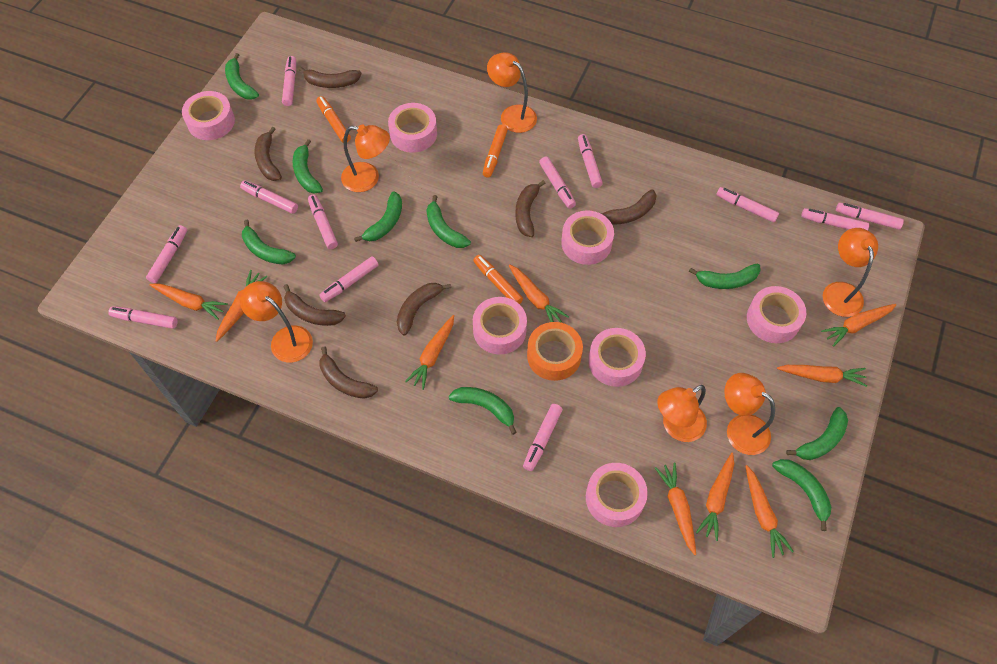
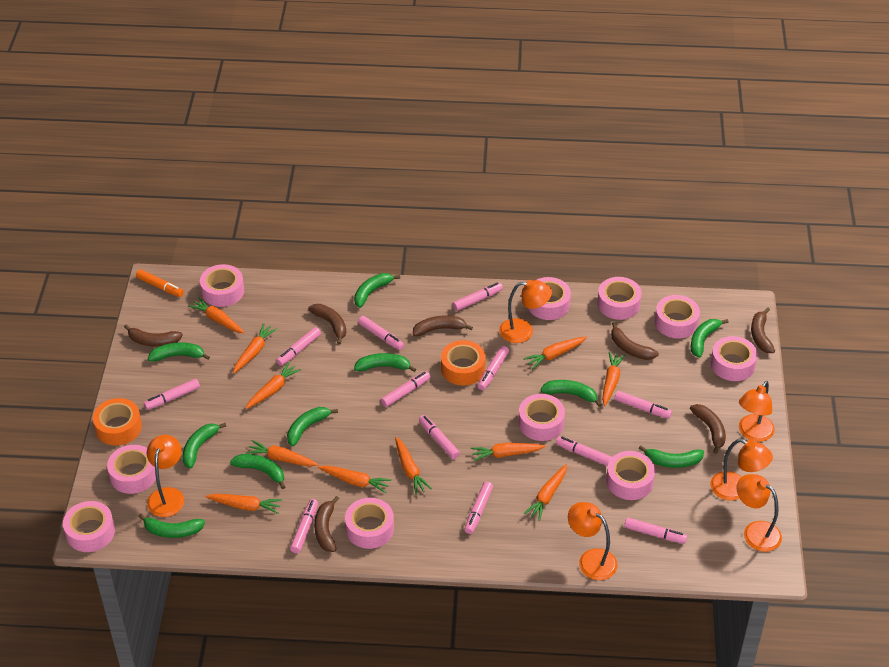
green banana: 9 -> 10
orange carrot: 9 -> 11
orange marker: 3 -> 1
orange tape: 1 -> 2
pink tape: 7 -> 10

